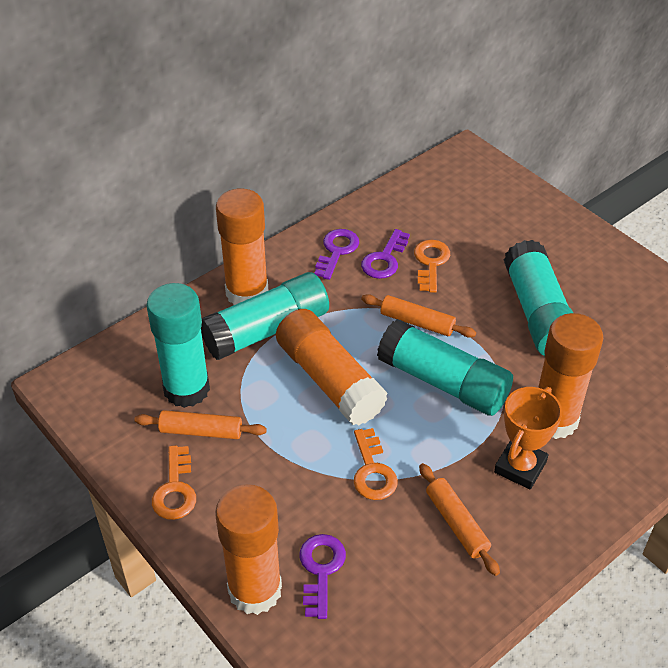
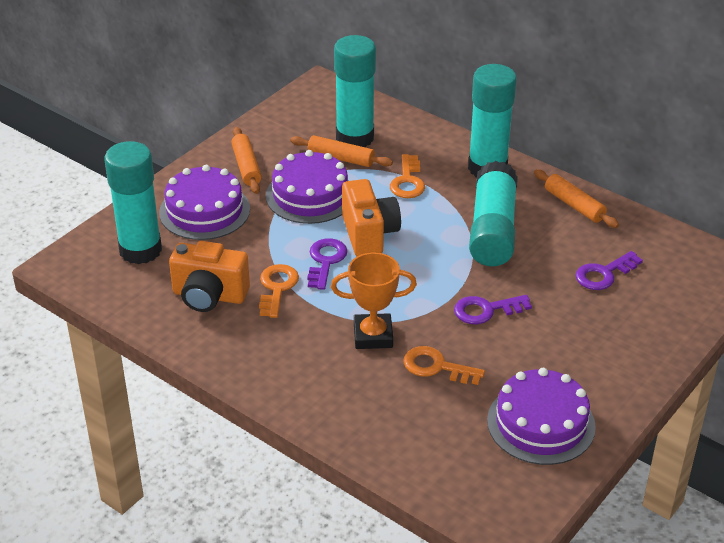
orange camera: 0 -> 2
orange glue stick: 4 -> 0
purple cake: 0 -> 3

